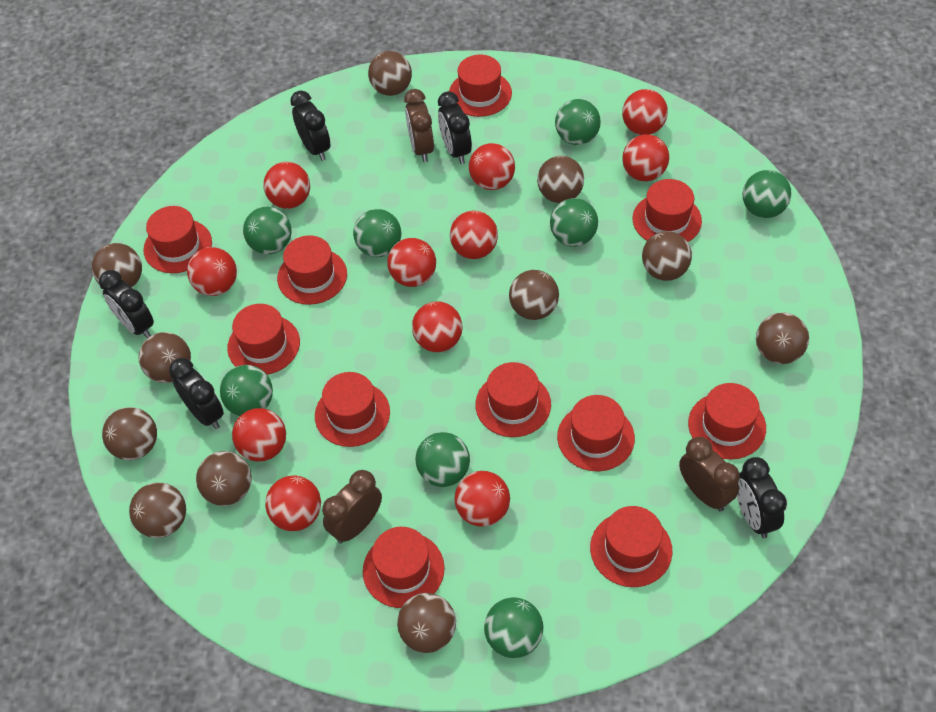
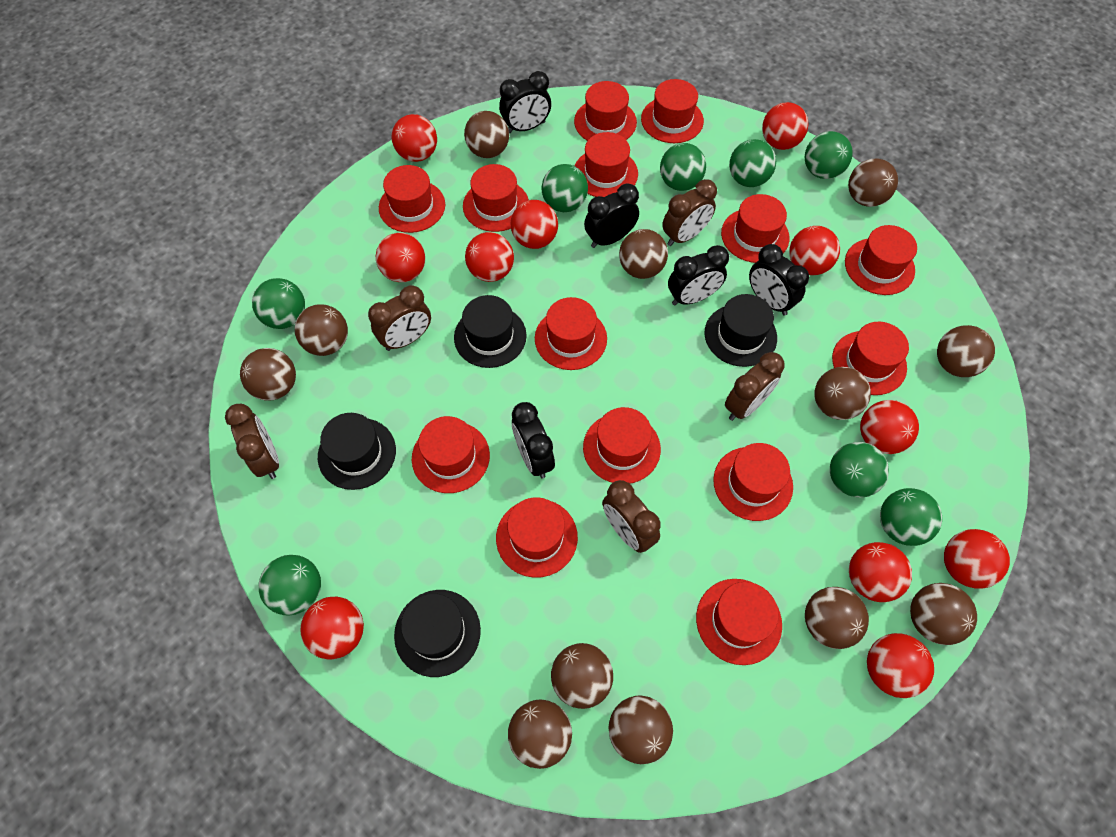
black hat: 0 -> 4
brown ball: 11 -> 12
brown clock: 3 -> 5
red hat: 11 -> 14

